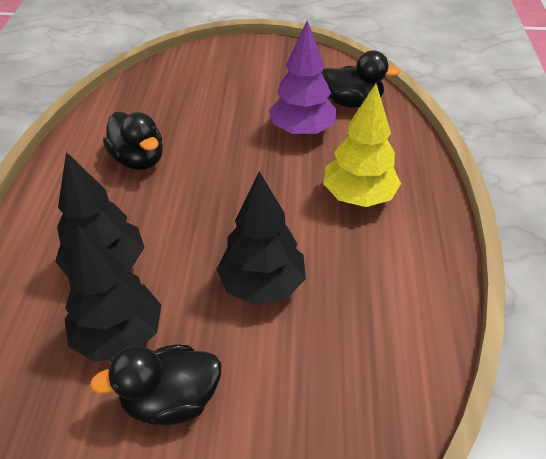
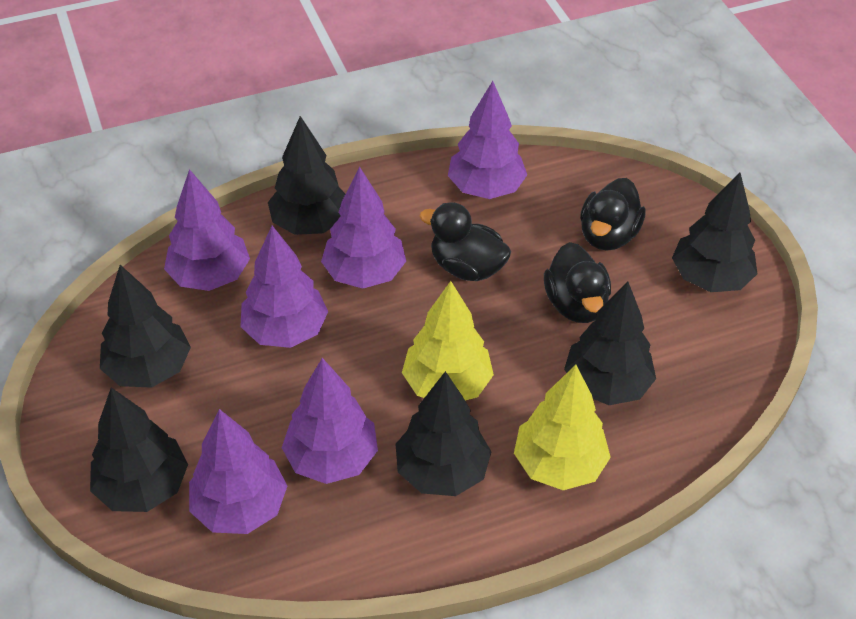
black tree: 3 -> 6
purple tree: 1 -> 6
yellow tree: 1 -> 2

